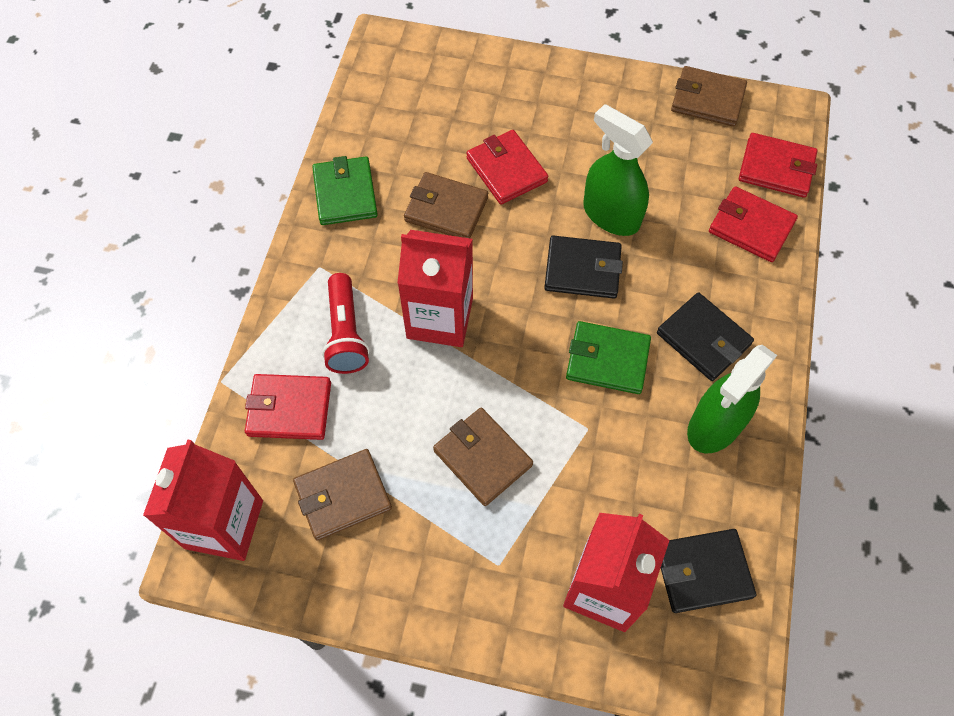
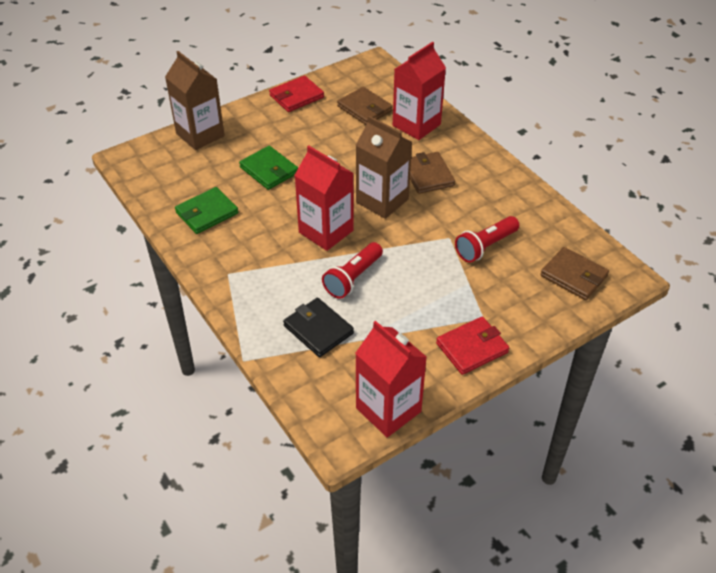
black wallet: 3 -> 1
brown carton: 0 -> 2
brown wallet: 4 -> 3
green spray bottle: 2 -> 0
red flashlight: 1 -> 2
red wallet: 4 -> 2

